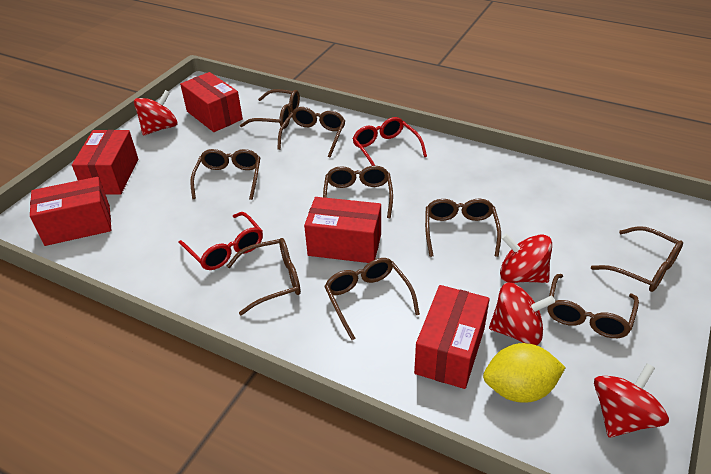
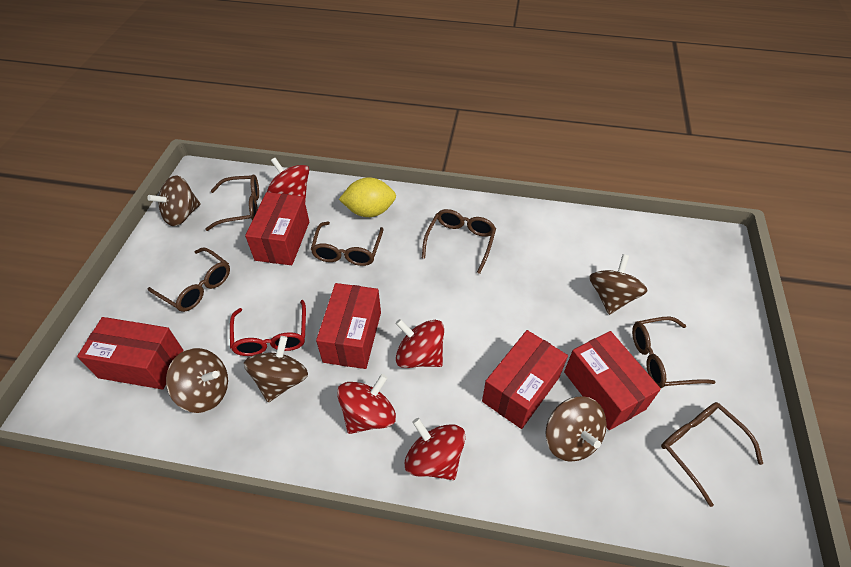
brown glasses: 9 -> 6
brown spinning top: 0 -> 5
red glasses: 2 -> 1

